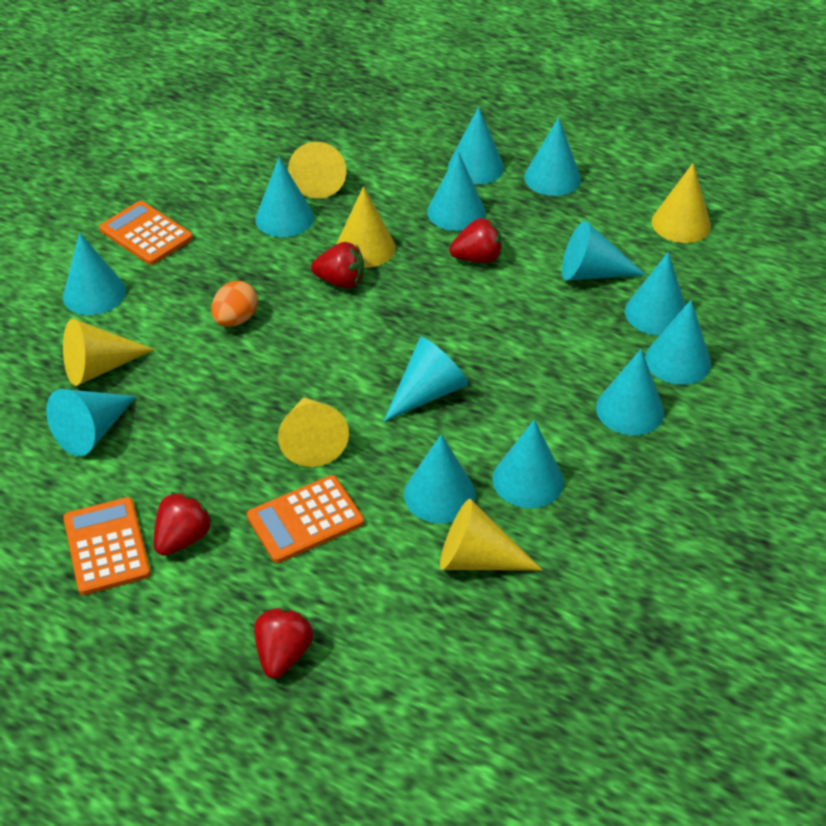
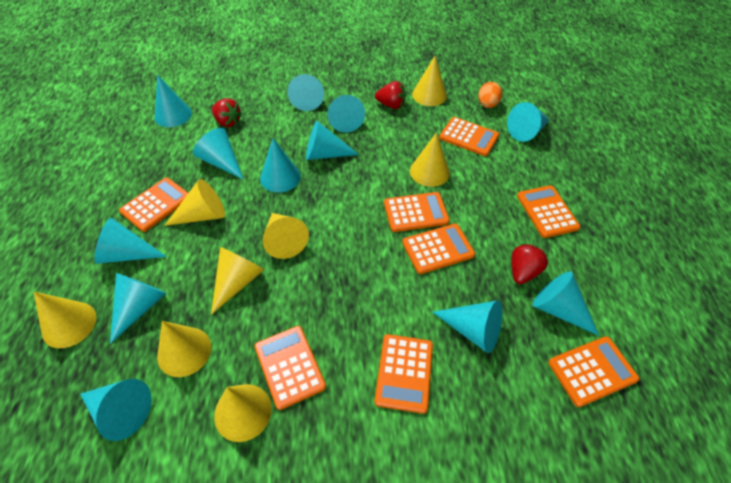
orange calculator: 3 -> 8
red strawberry: 4 -> 3
turquoise cone: 13 -> 12
yellow cone: 6 -> 8

